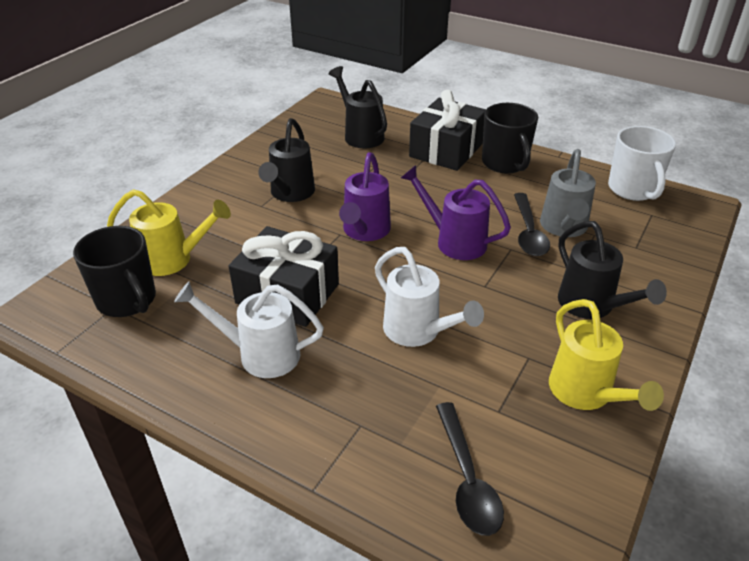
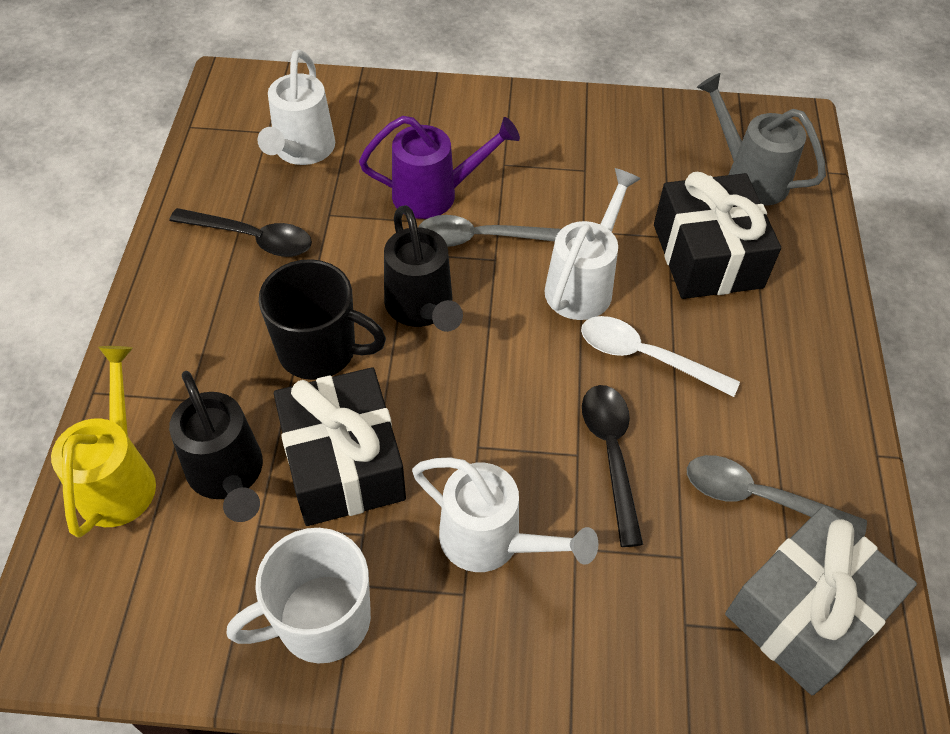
black mug: 2 -> 1
black watering can: 3 -> 2
grey gift: 0 -> 1
grey spoon: 0 -> 2
purple watering can: 2 -> 1
white spoon: 0 -> 1
white watering can: 2 -> 3
yellow watering can: 2 -> 1

